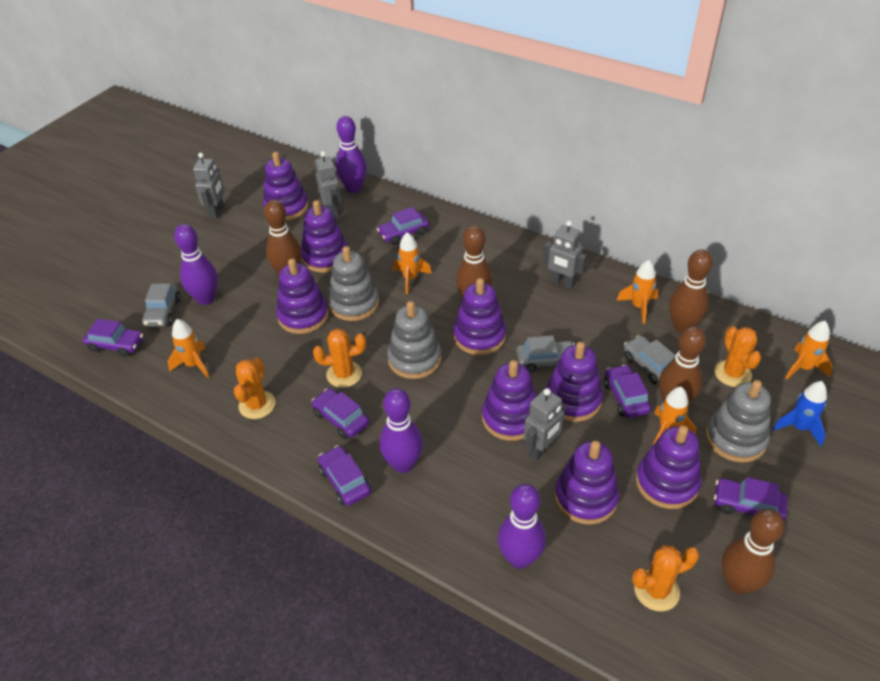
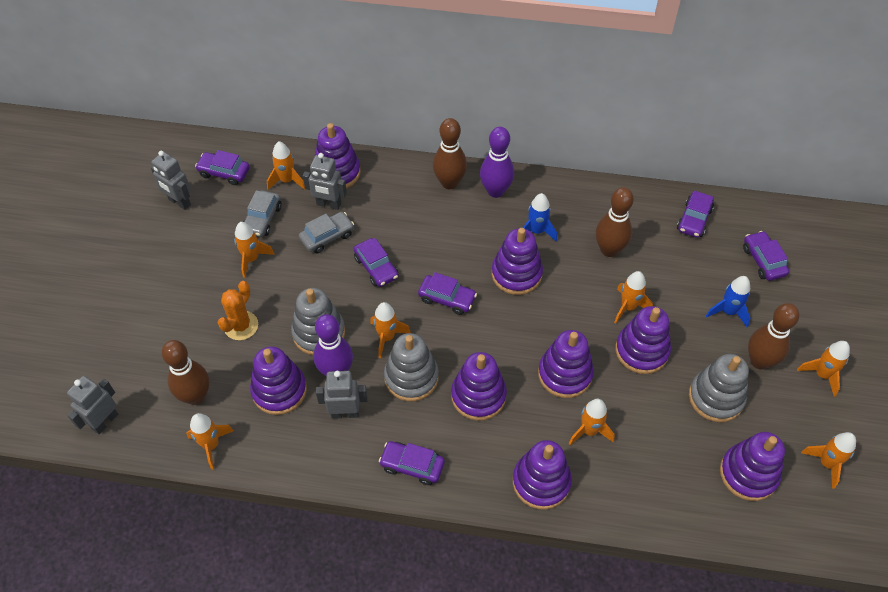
blue rocket: 1 -> 2
brown bowling pin: 5 -> 4
grey car: 3 -> 2
orange cactus: 4 -> 1
orange rocket: 5 -> 8
purple bowling pin: 4 -> 2

